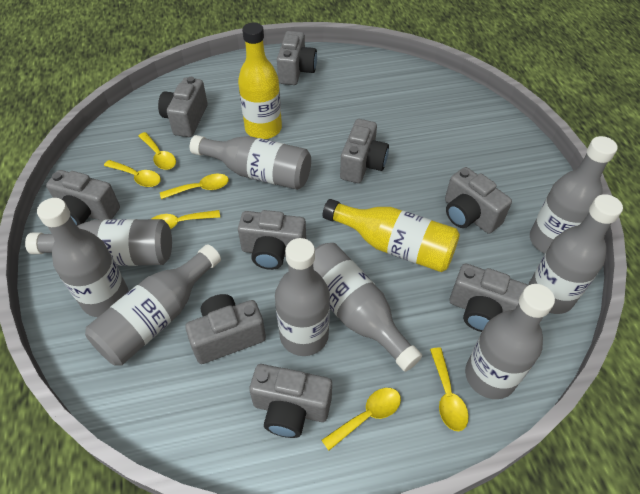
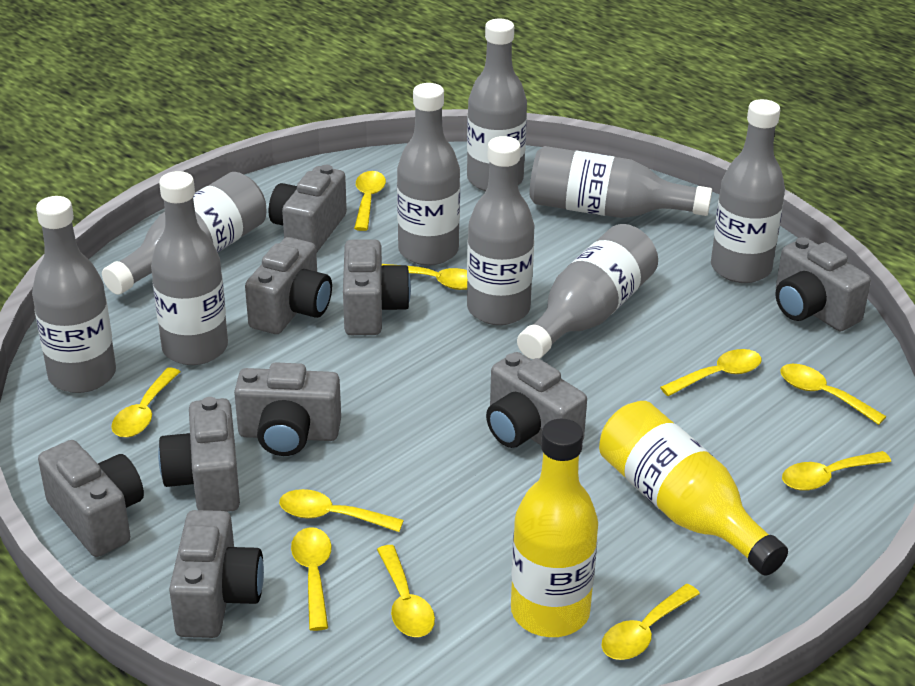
yellow spoon: 6 -> 10

